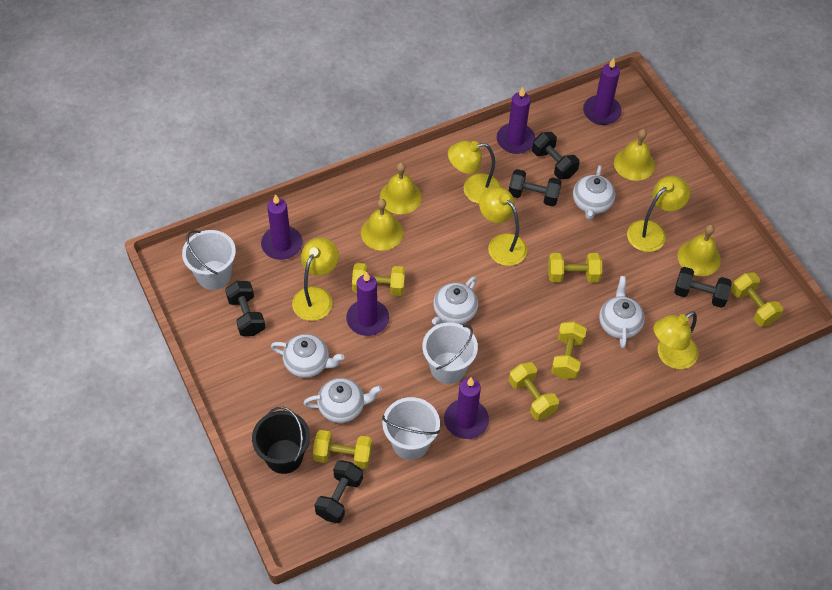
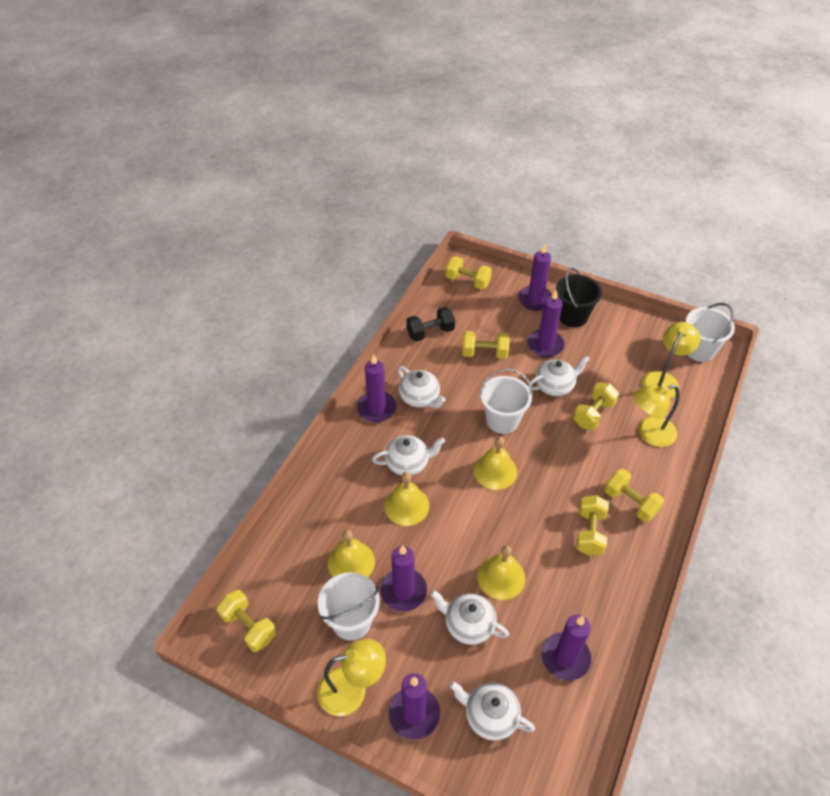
black dumbbell: 5 -> 1
purple candle: 5 -> 6
yellow lamp: 5 -> 3

